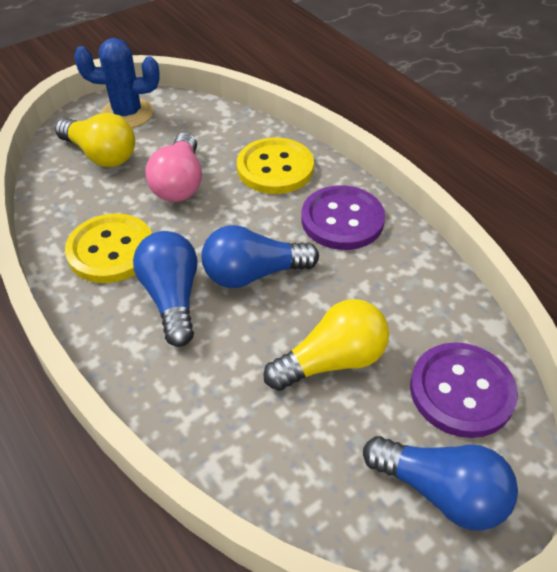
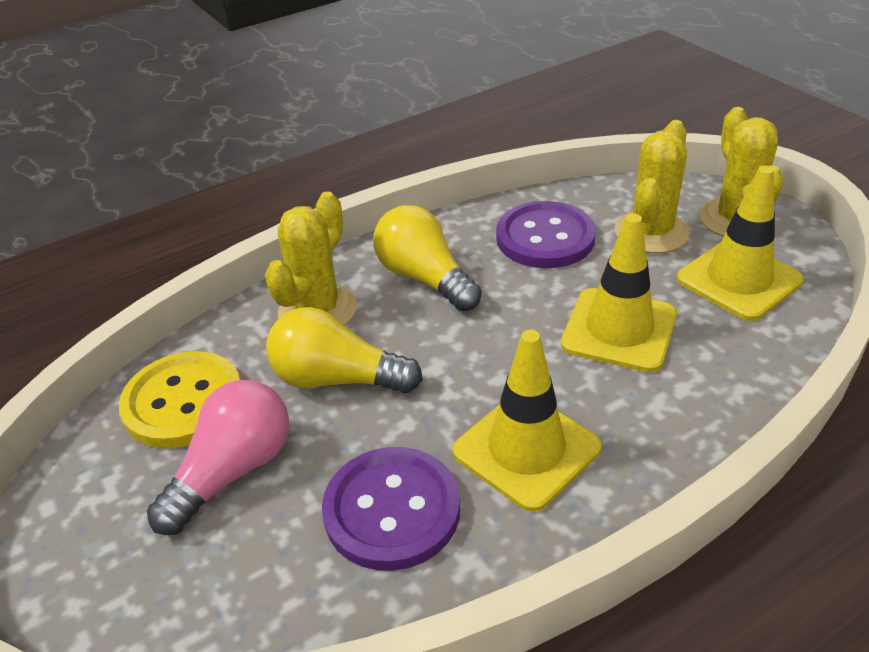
blue cactus: 1 -> 0
blue light bulb: 3 -> 0
yellow button: 2 -> 1
yellow cactus: 0 -> 3
yellow traffic cone: 0 -> 3

